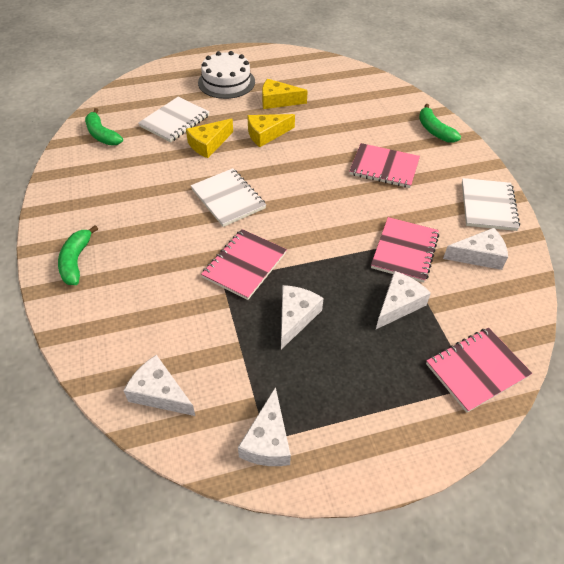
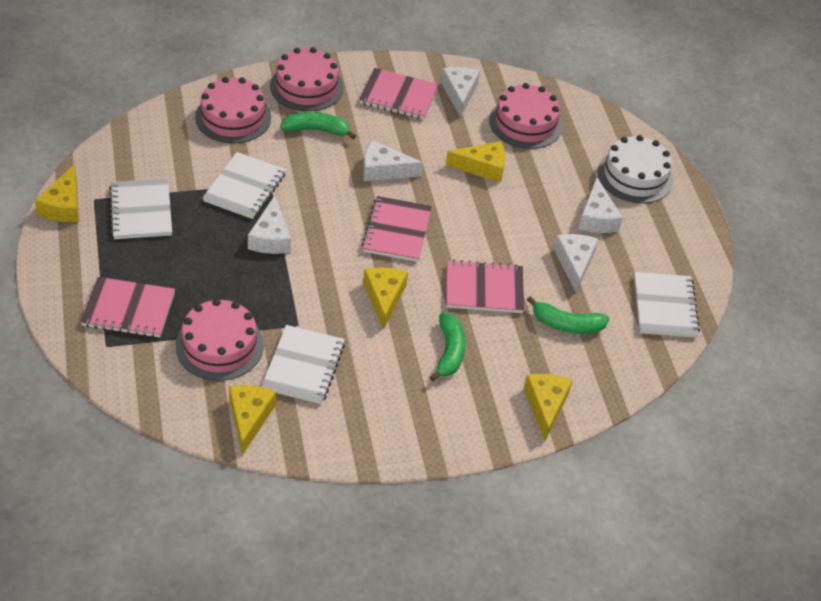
pink cake: 0 -> 4
white notebook: 3 -> 4
yellow cheese: 3 -> 5

